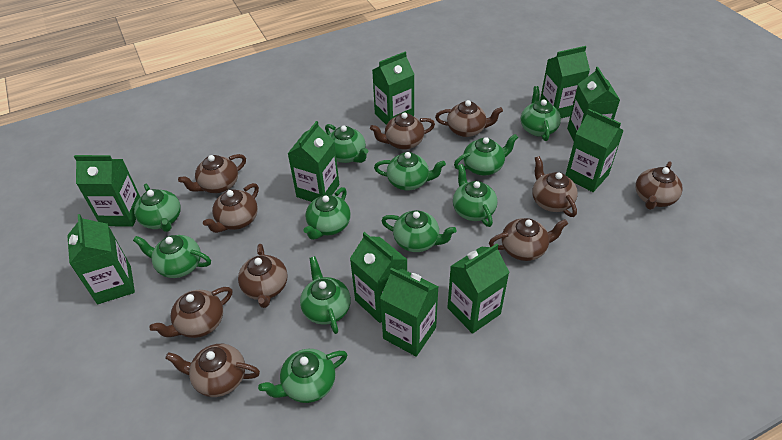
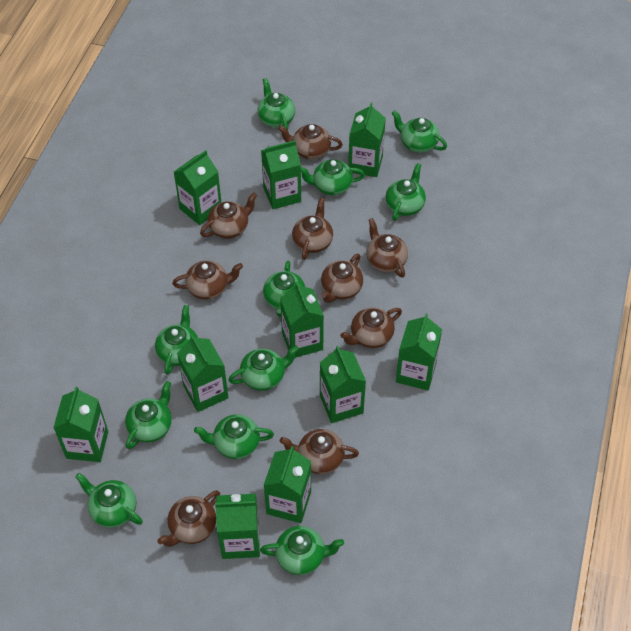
brown teapot: 10 -> 9

